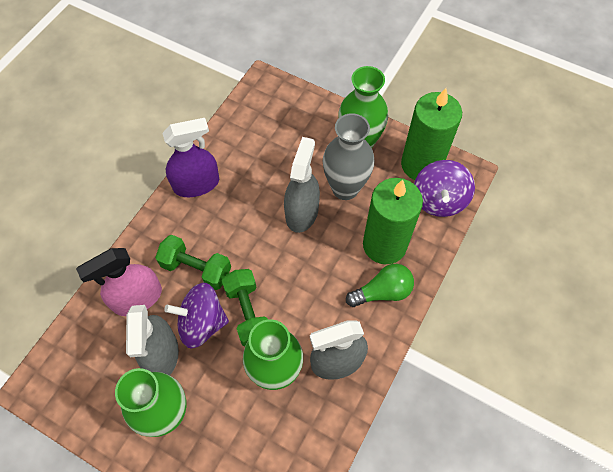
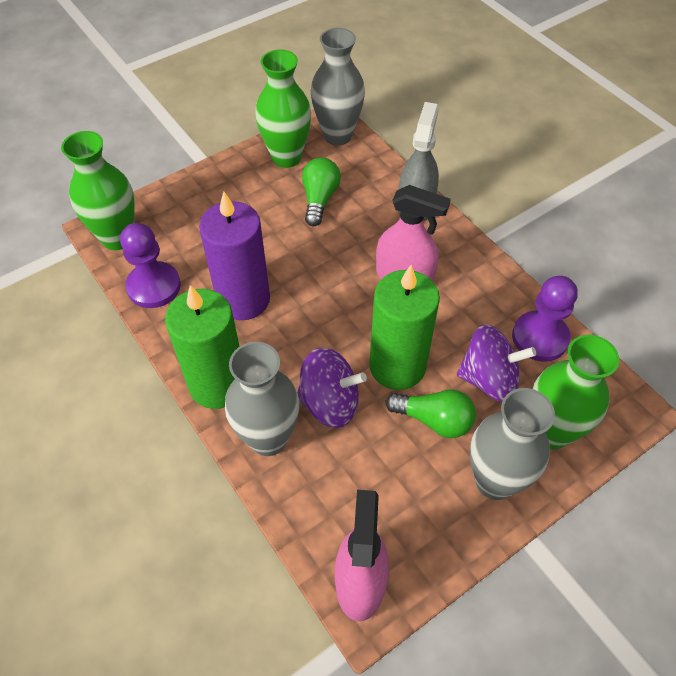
green dumbbell: 2 -> 0
green light bulb: 1 -> 2
grey spray bottle: 3 -> 1
grey vase: 1 -> 3
pink spray bottle: 1 -> 2
purple candle: 0 -> 1
purple pawn: 0 -> 2
purple spray bottle: 1 -> 0

